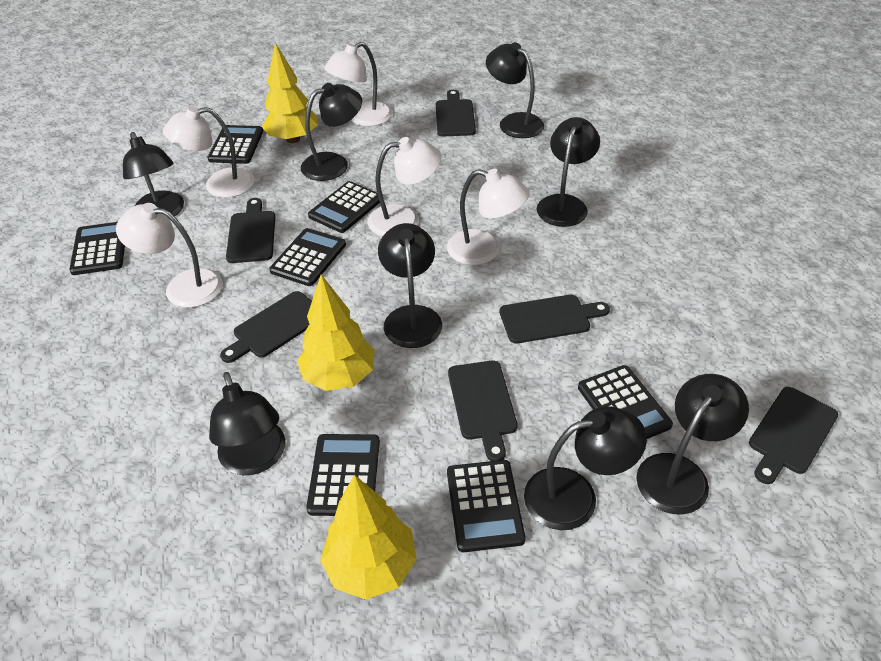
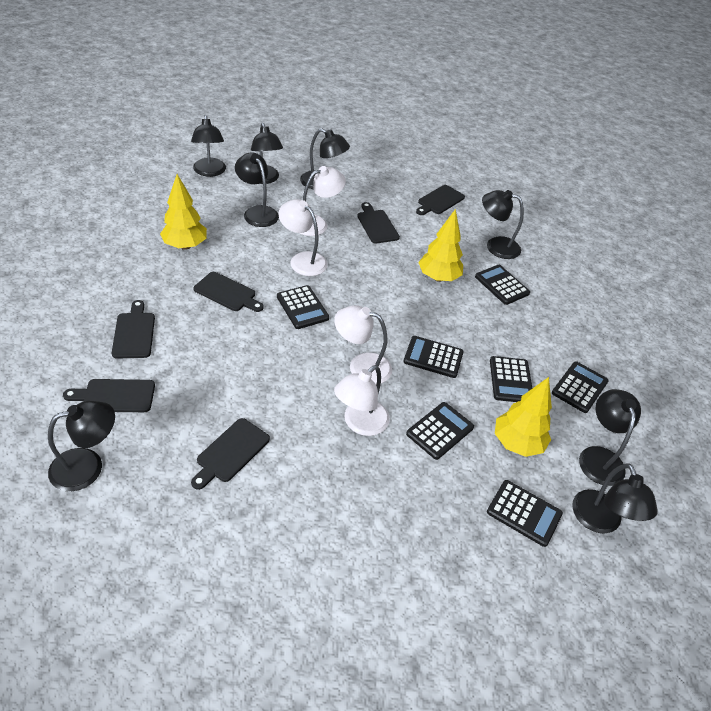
white lamp: 5 -> 4

